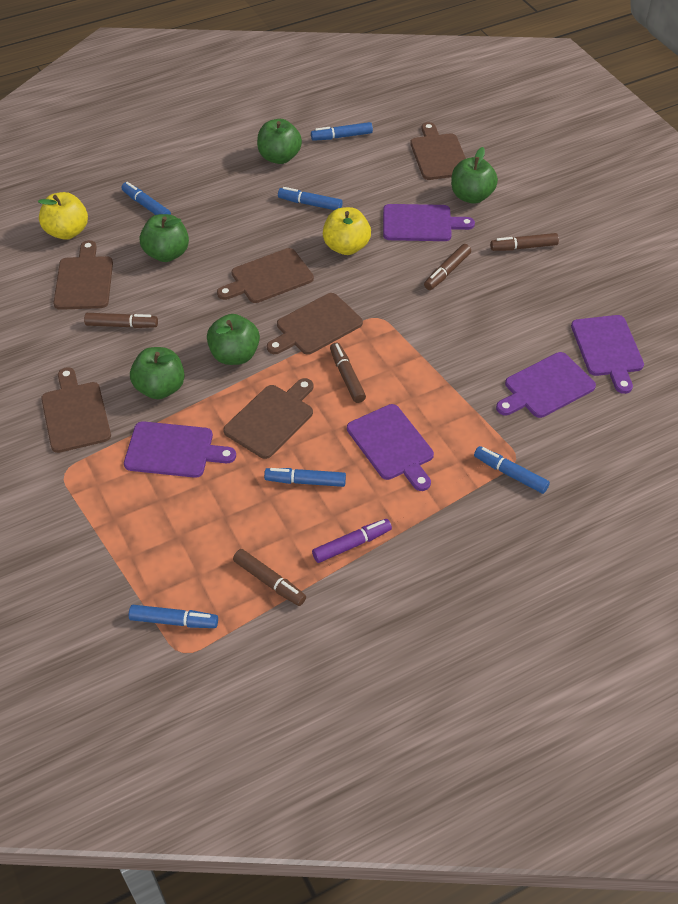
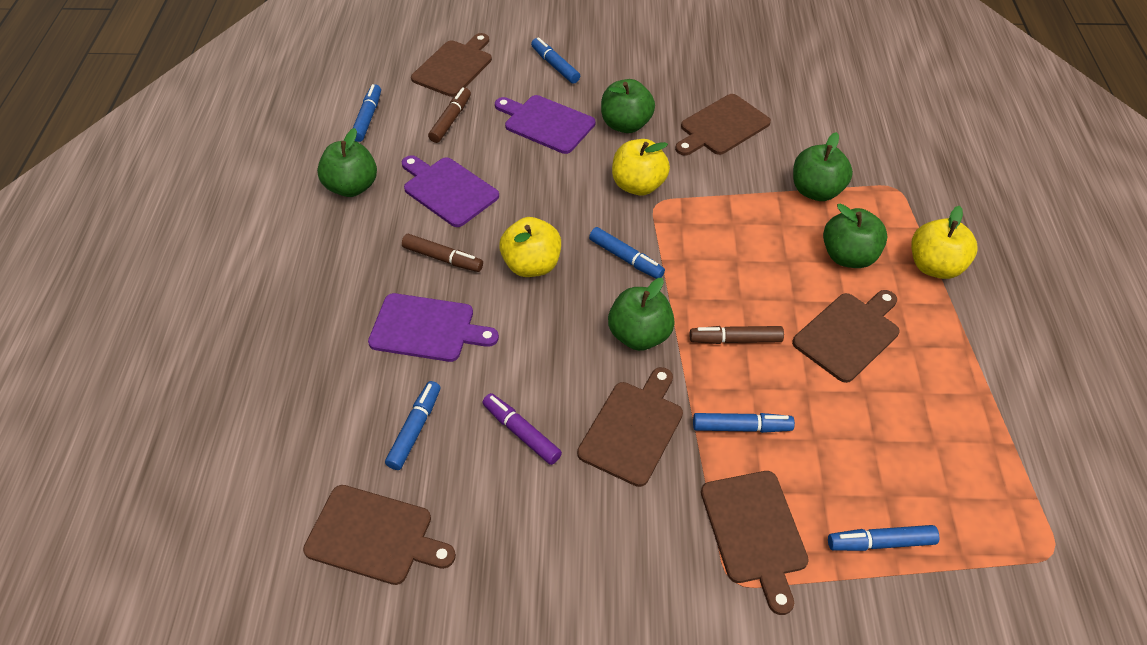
brown marker: 5 -> 3
purple cutting board: 5 -> 3
yellow apple: 2 -> 3

